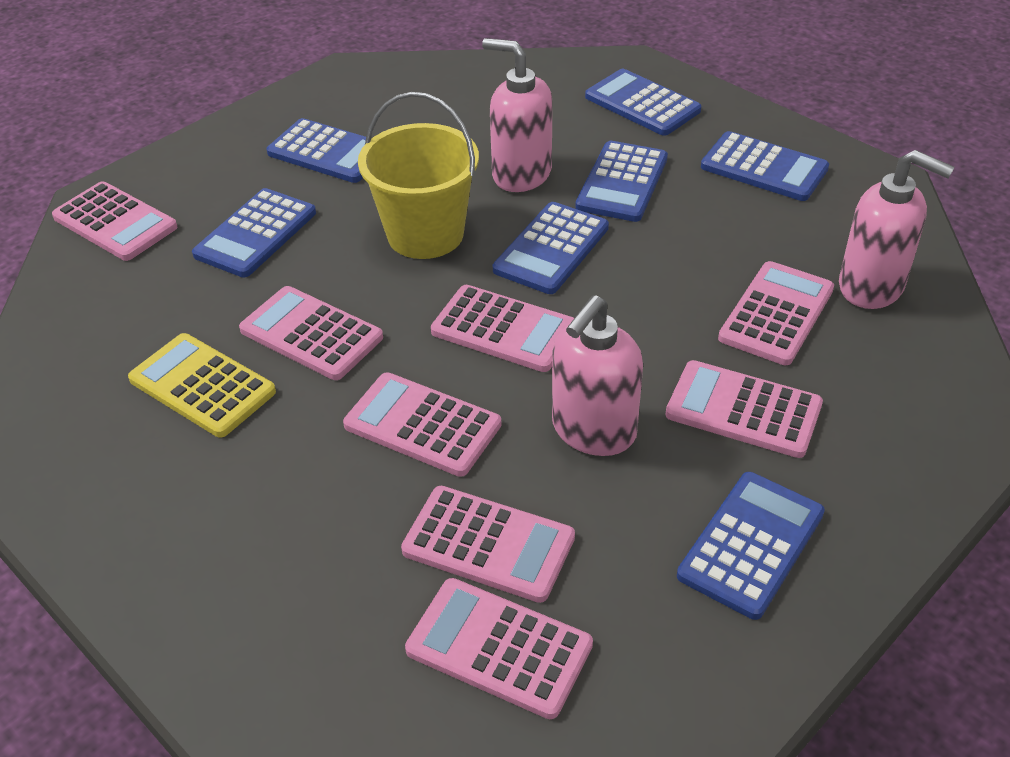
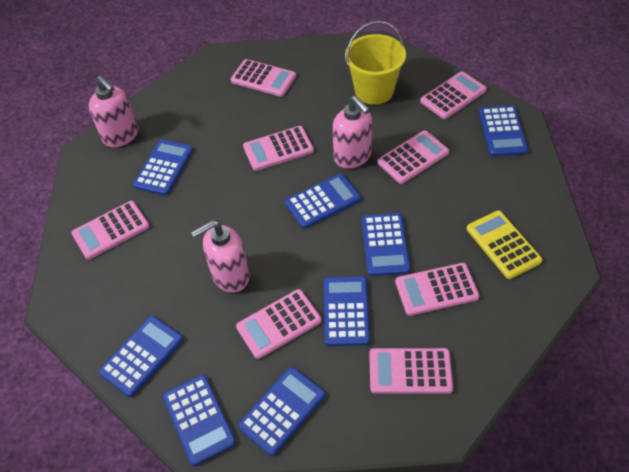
blue calculator: 7 -> 8

